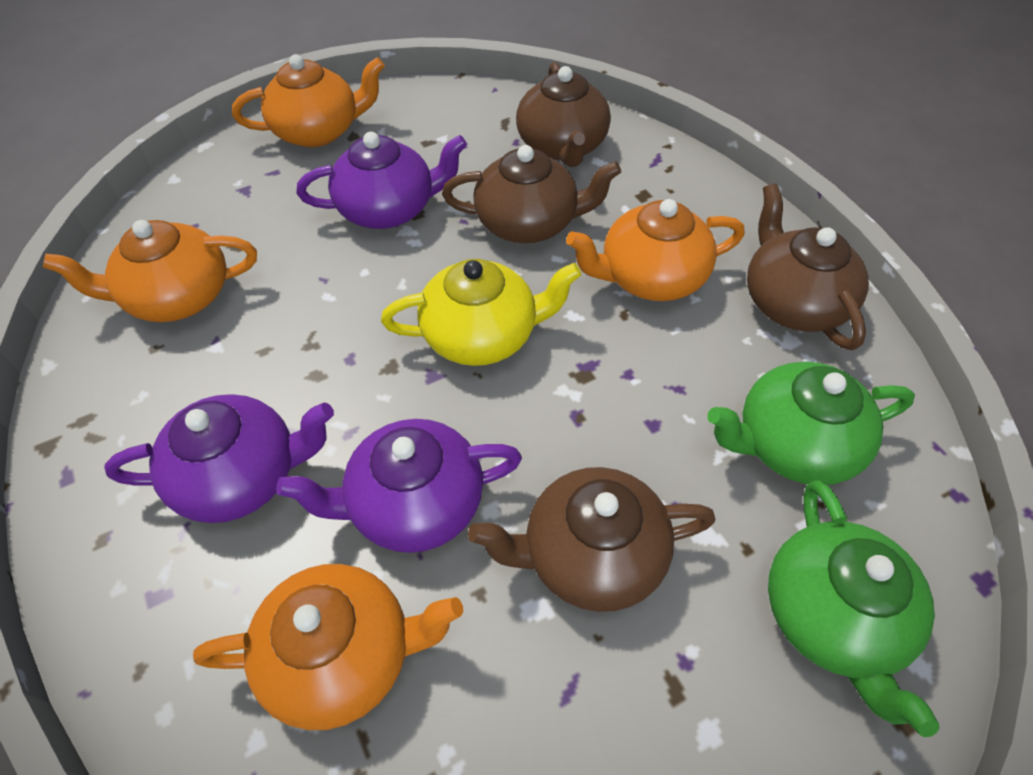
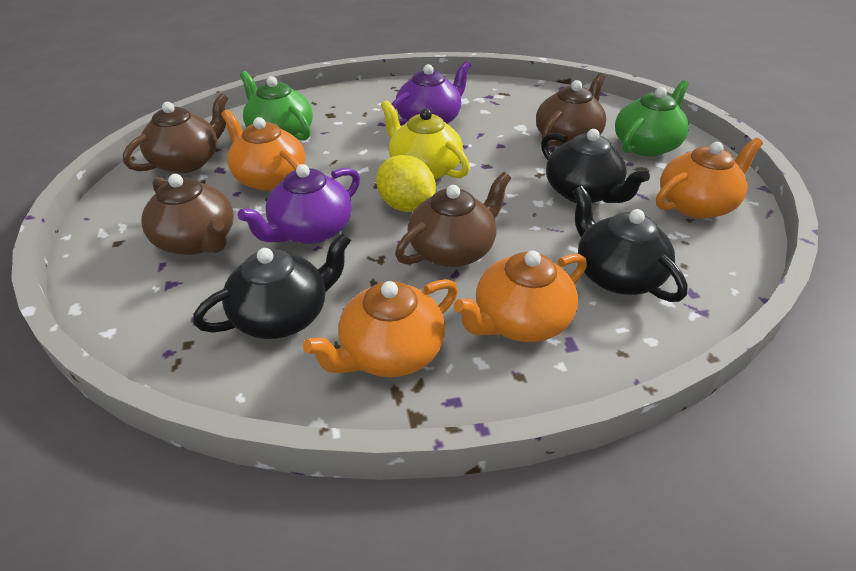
black teapot: 0 -> 3
purple teapot: 3 -> 2
yellow lemon: 0 -> 1

